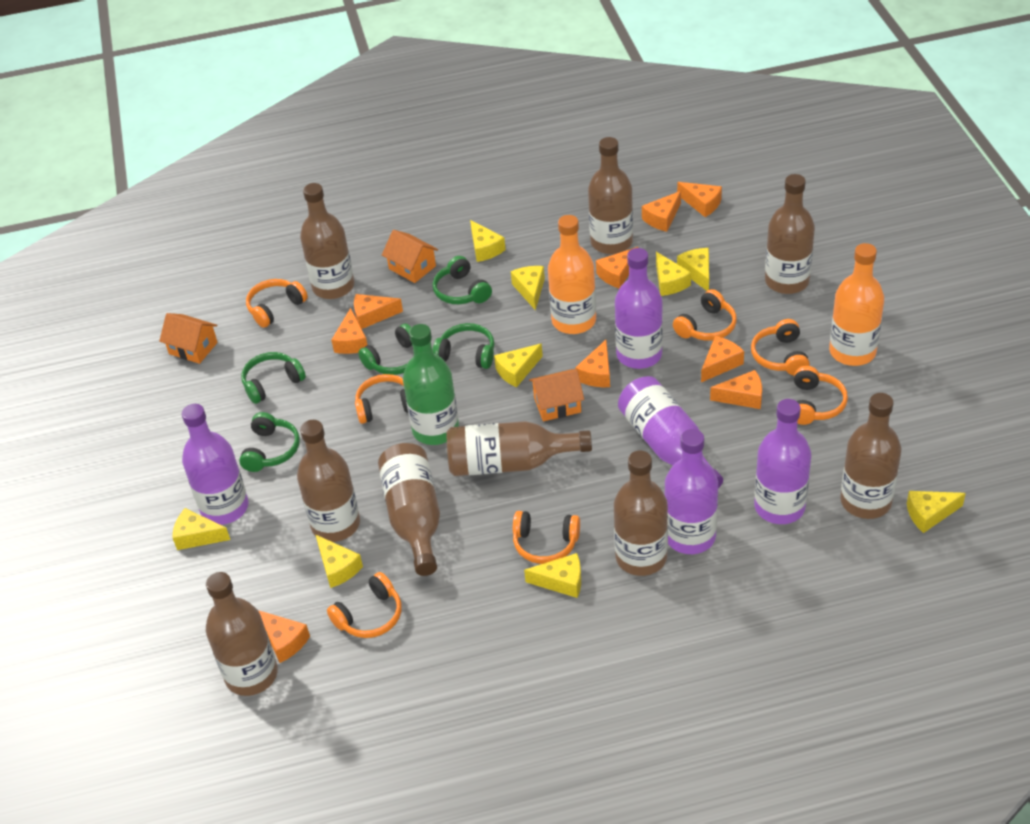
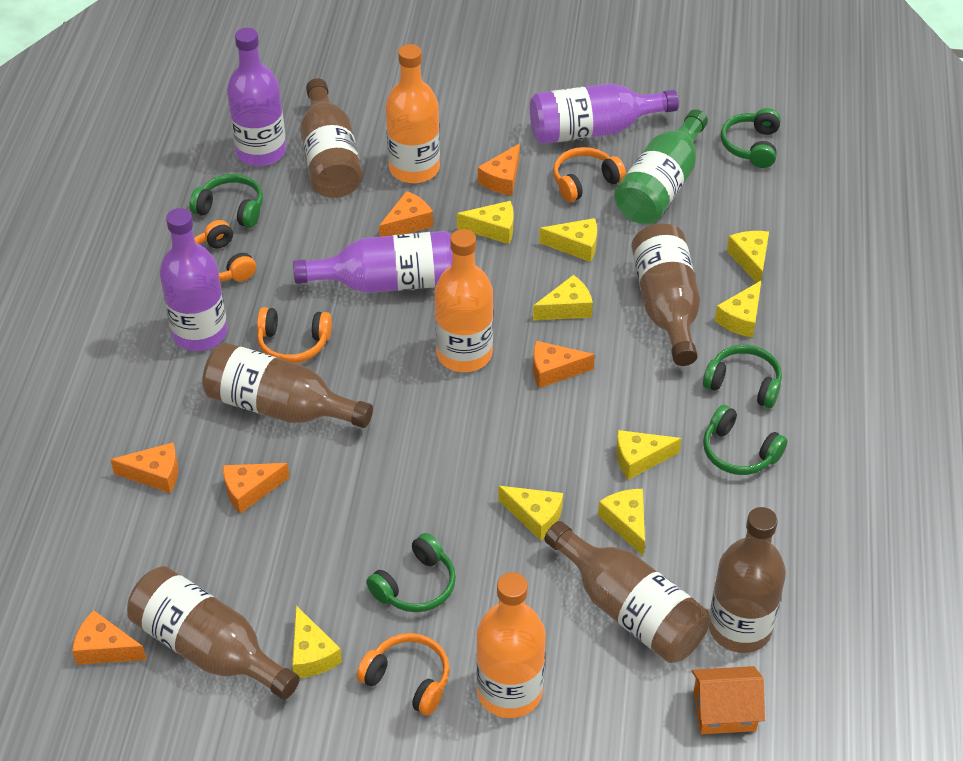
brown bottle: 9 -> 6
orange bottle: 2 -> 3
orange cheese: 9 -> 6
orange headphones: 7 -> 4
orange house: 3 -> 1
purple bottle: 5 -> 4

